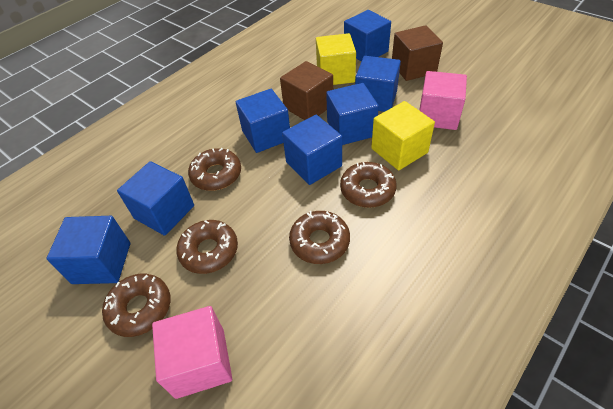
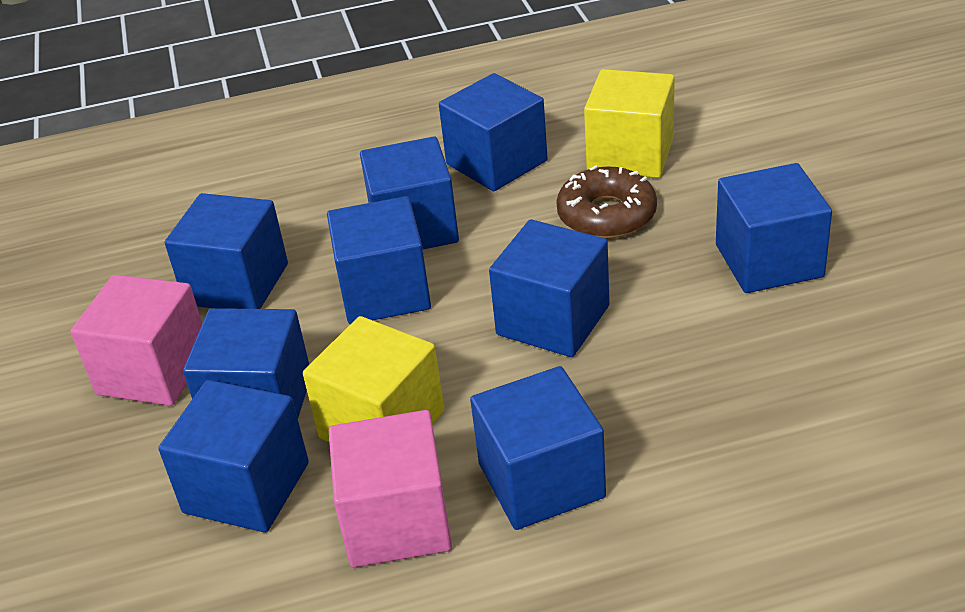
blue cube: 7 -> 9
brown cube: 2 -> 0
brown donut: 5 -> 1

